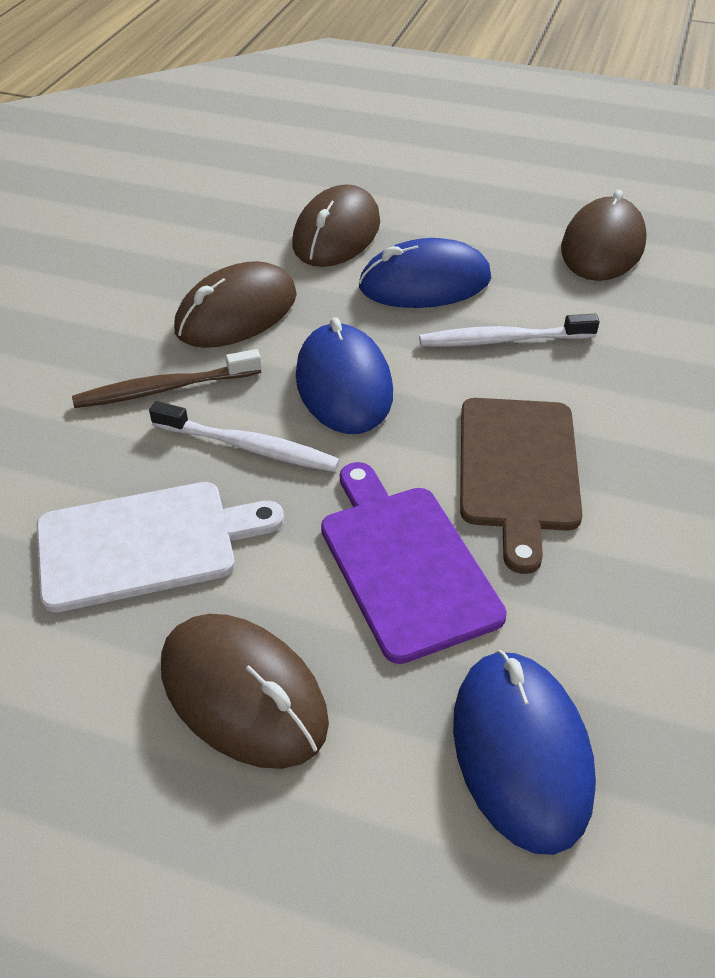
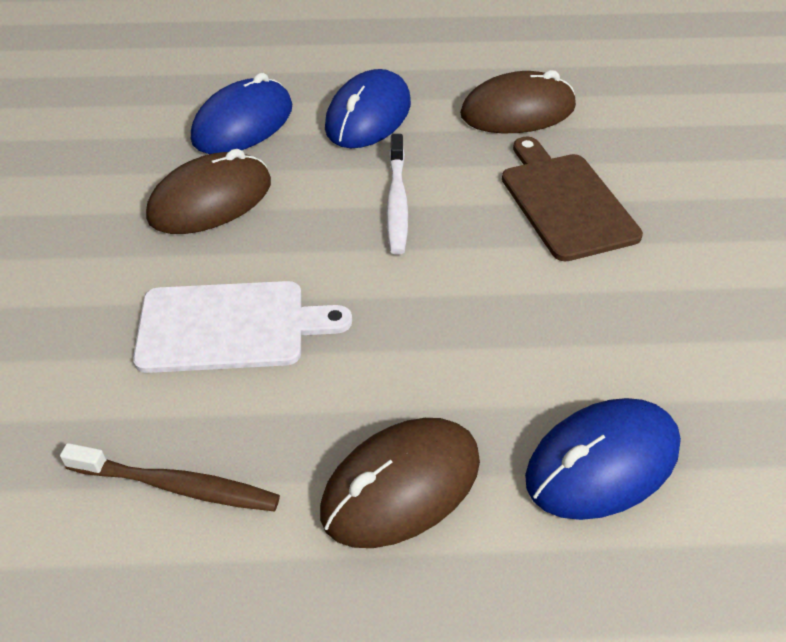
brown mouse: 4 -> 3
purple cutting board: 1 -> 0
white toothbrush: 2 -> 1

